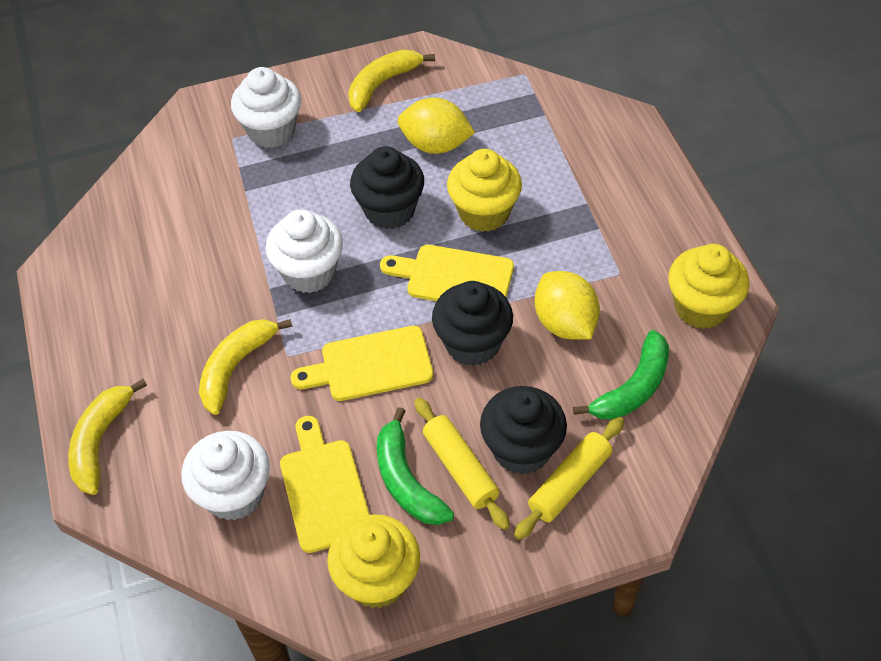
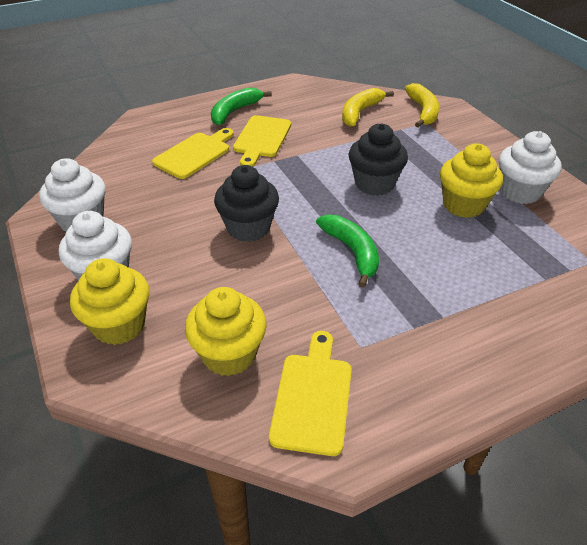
black cupcake: 3 -> 2
yellow banana: 3 -> 2
yellow lemon: 2 -> 0
yellow rolling pin: 2 -> 0

